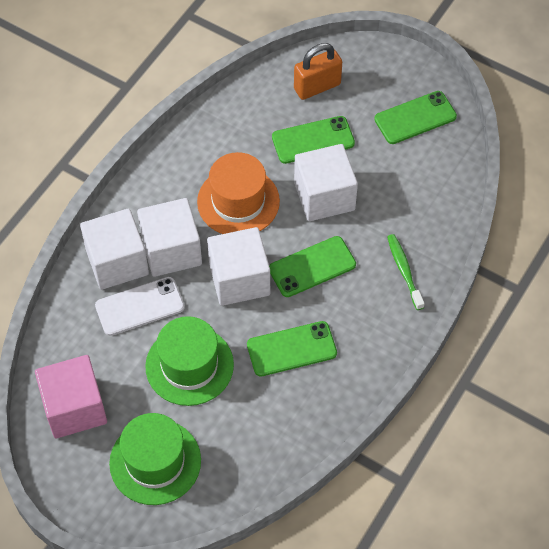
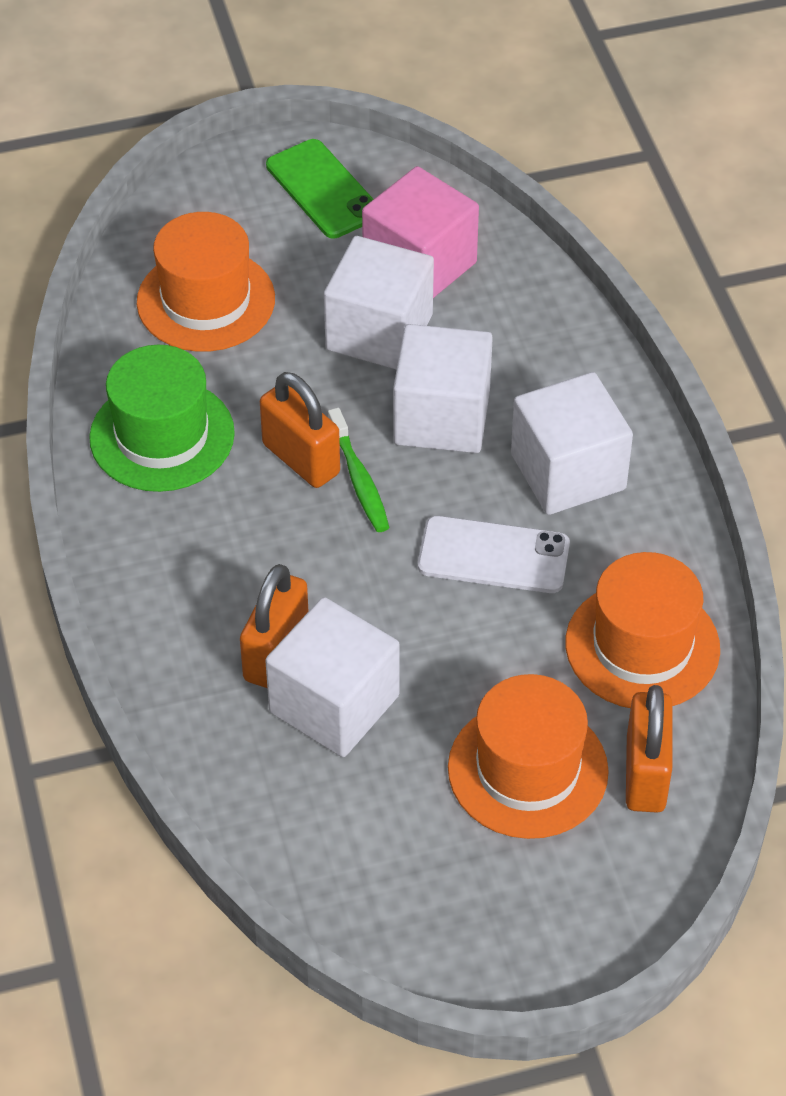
green hat: 2 -> 1
green phone: 4 -> 1
orange hat: 1 -> 3
orange padlock: 1 -> 3

